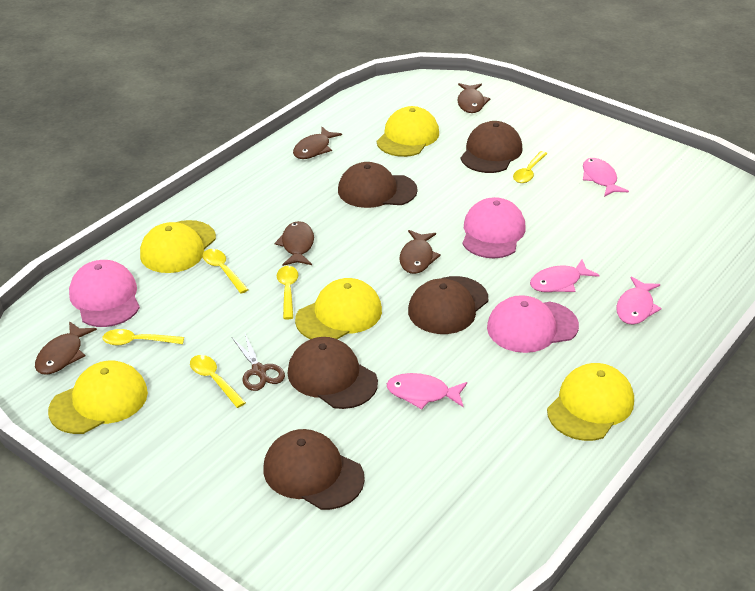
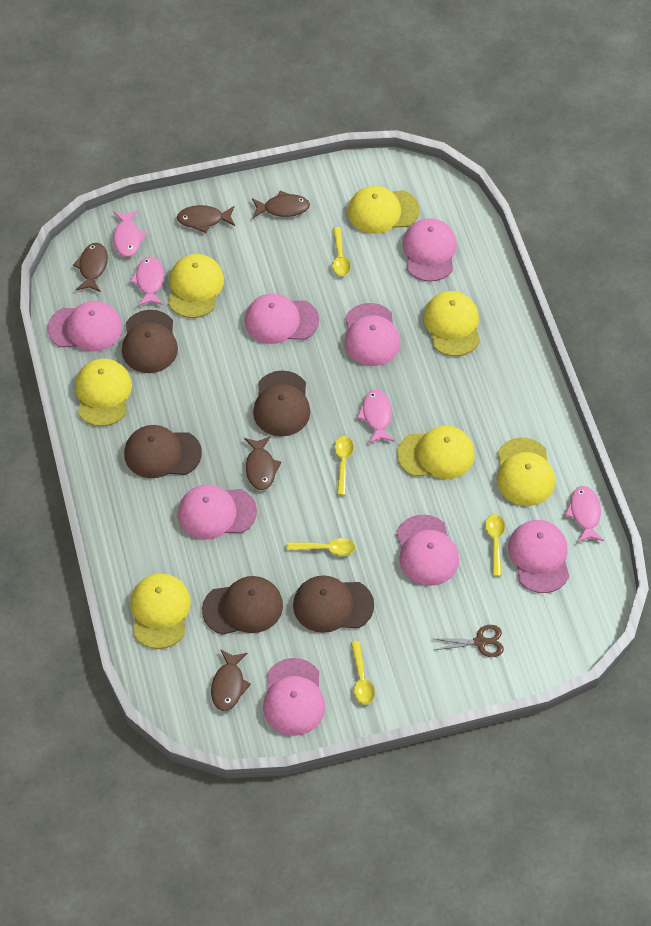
pink cap: 3 -> 8
yellow cap: 5 -> 7

